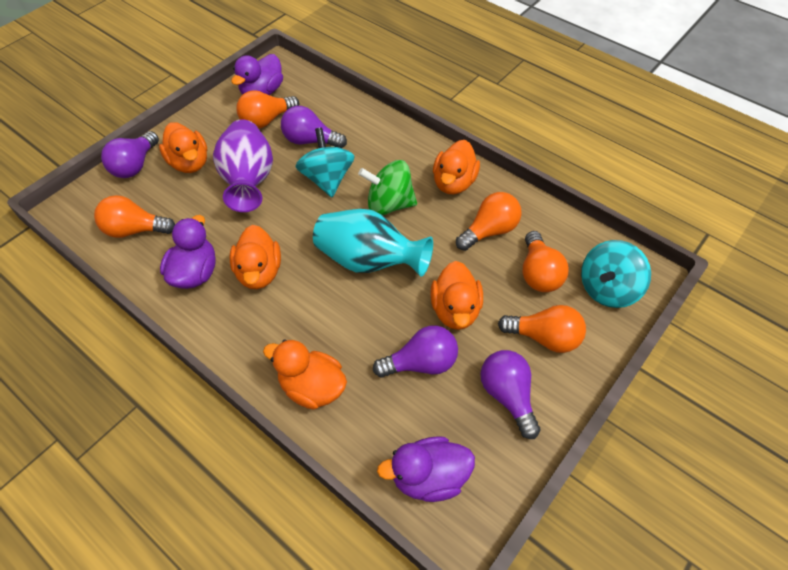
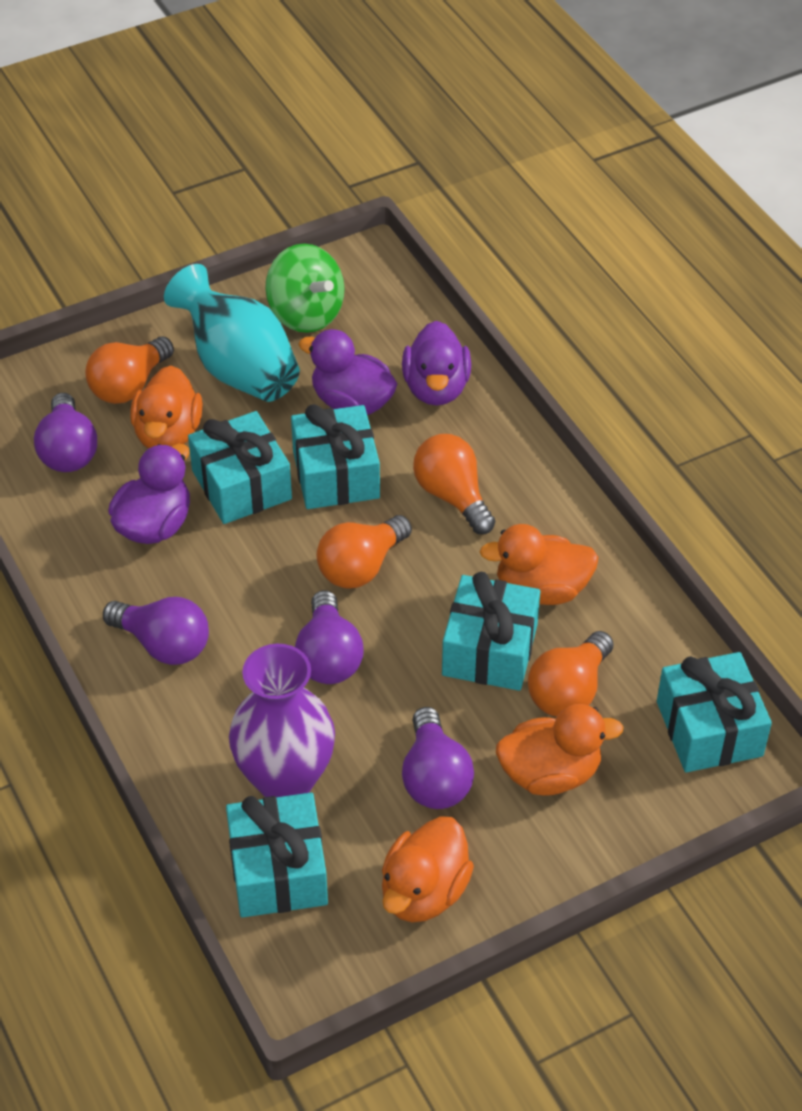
orange duck: 5 -> 4
orange light bulb: 5 -> 4
turquoise gift: 0 -> 5
turquoise spinning top: 2 -> 0

